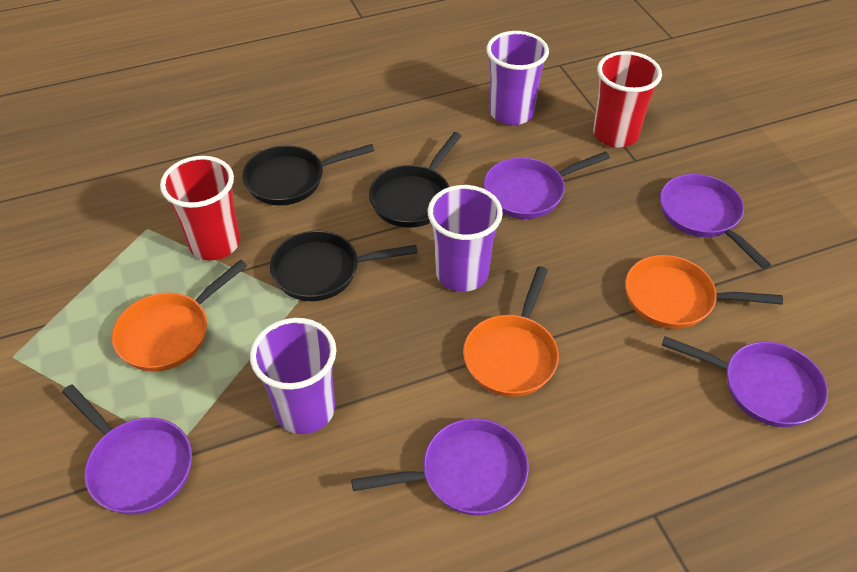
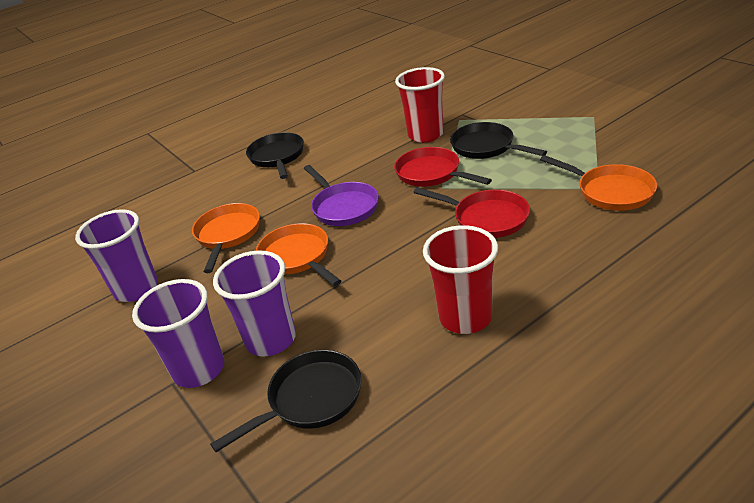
purple pan: 5 -> 1
red pan: 0 -> 2

